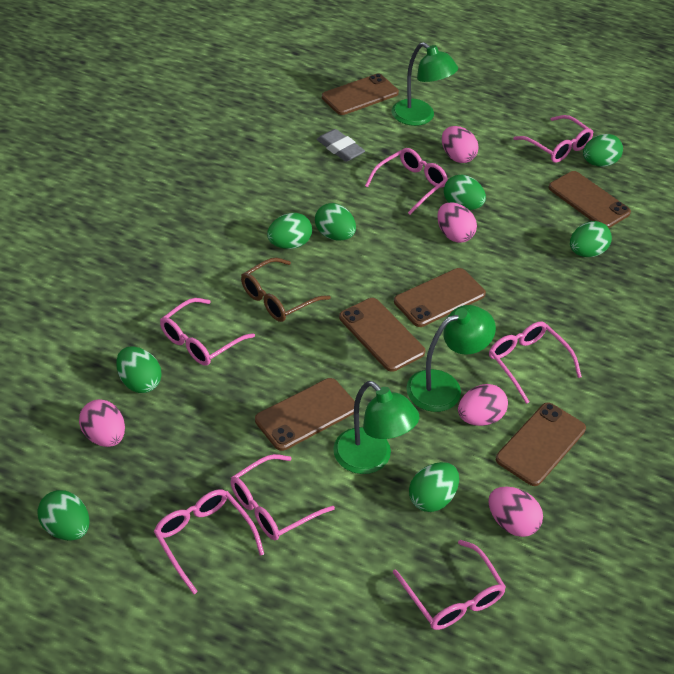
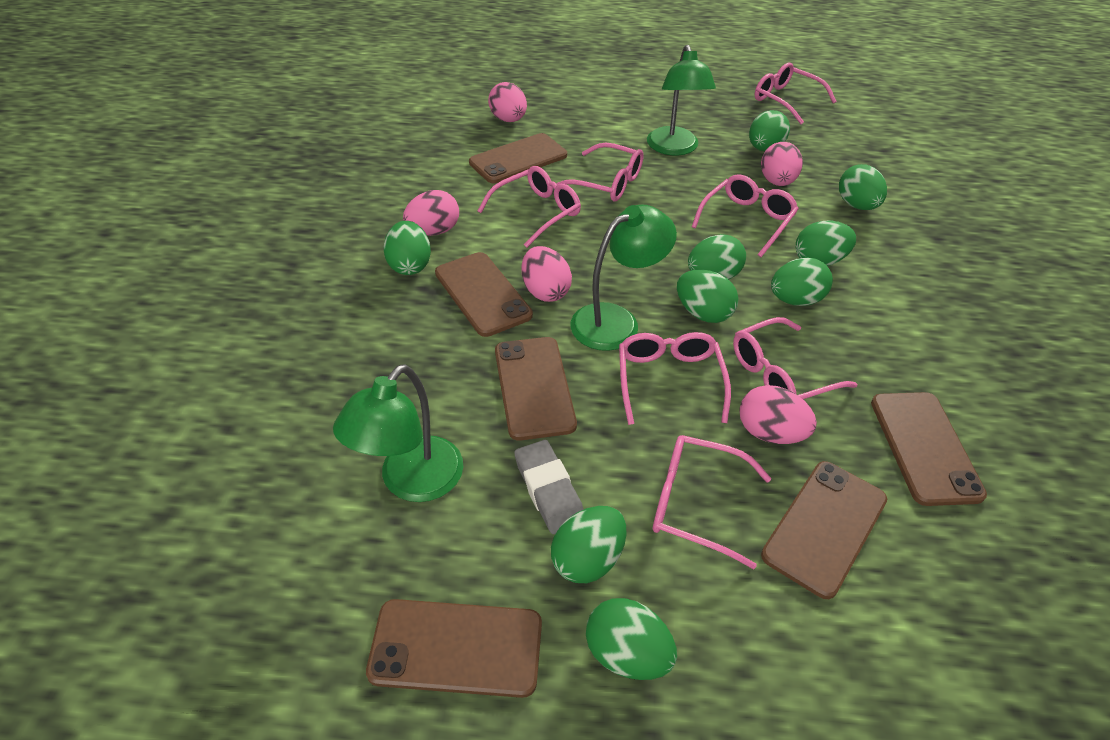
brown glasses: 1 -> 0
green egg: 8 -> 9

